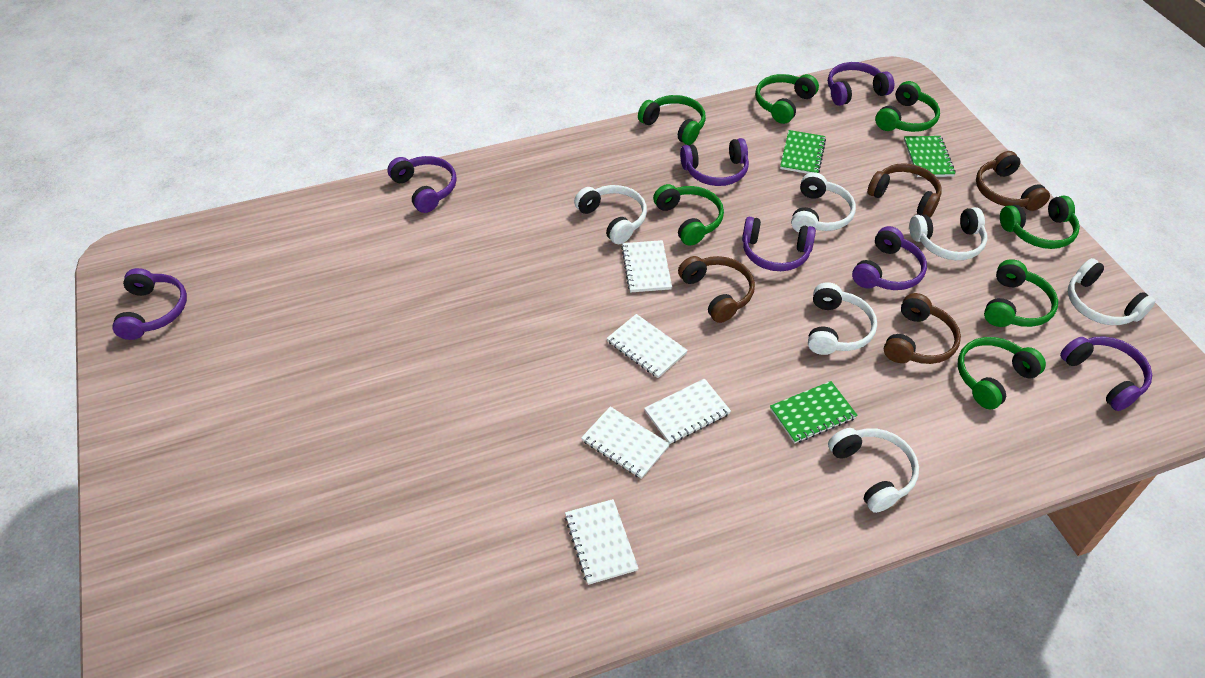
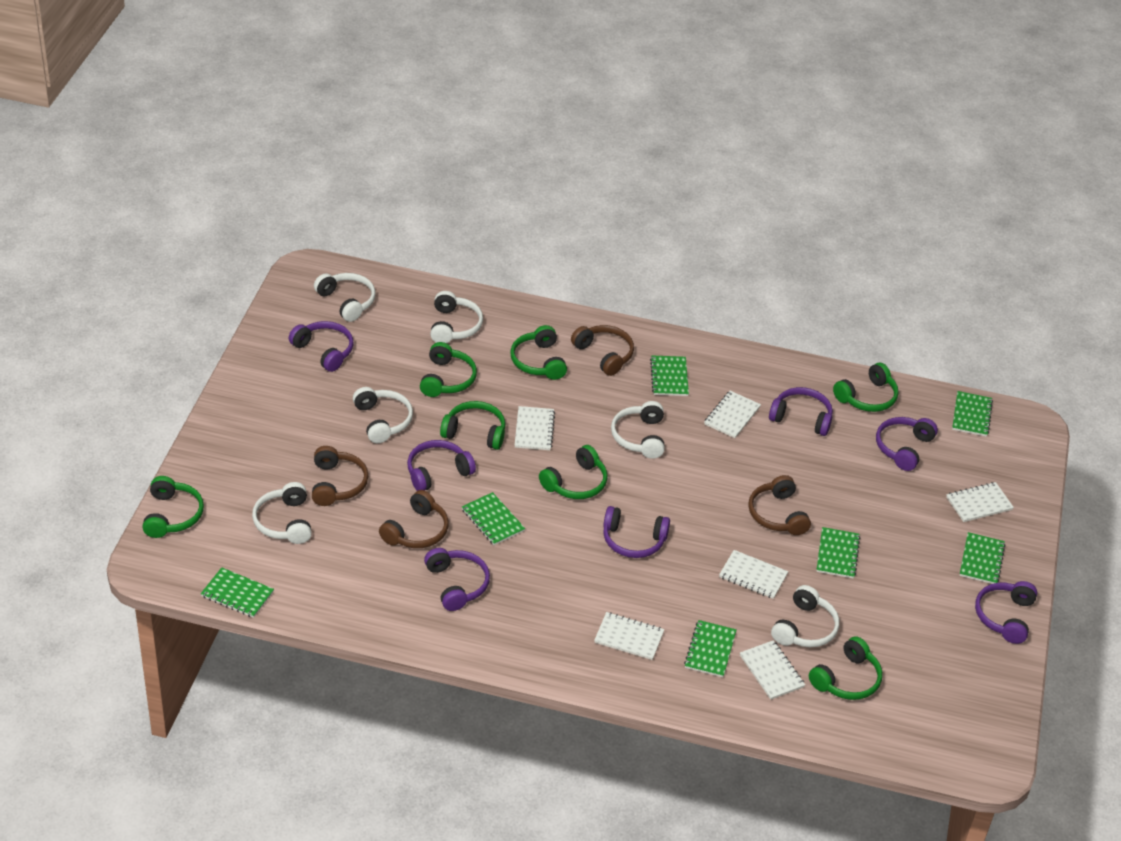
green notebook: 3 -> 7
white notebook: 5 -> 6

